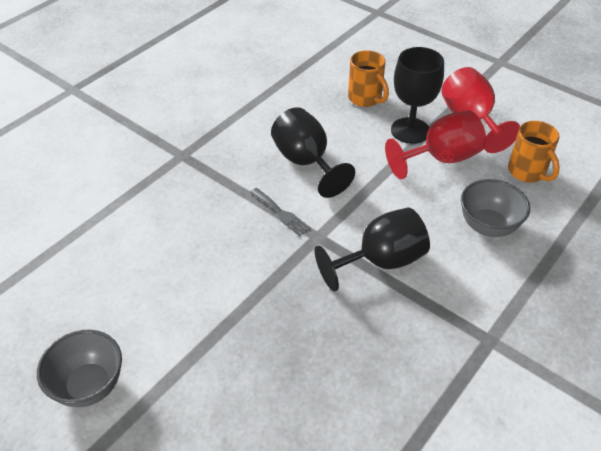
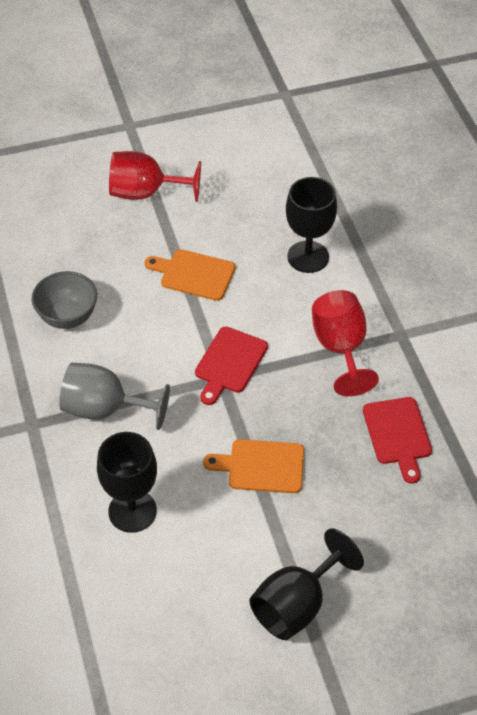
grey bowl: 2 -> 1
grey fork: 1 -> 0
grey goblet: 0 -> 1
orange cutting board: 0 -> 2
orange mug: 2 -> 0
red cutting board: 0 -> 2

